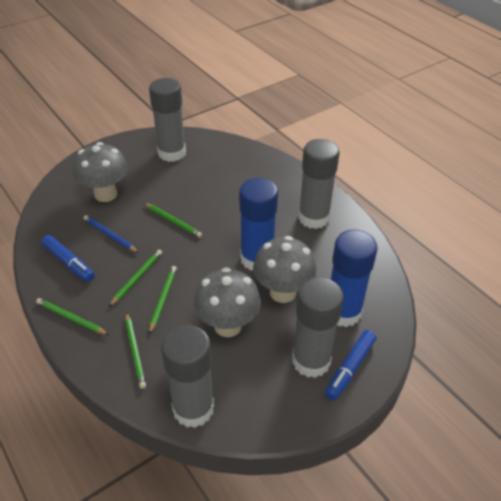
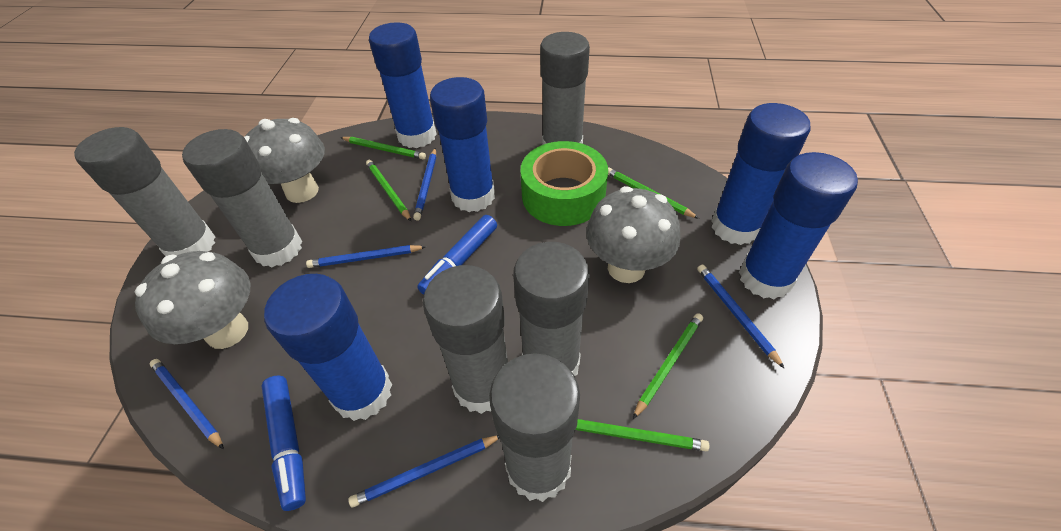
blue glue stick: 2 -> 5
blue pencil: 1 -> 5
green tape: 0 -> 1
grey glue stick: 4 -> 6

